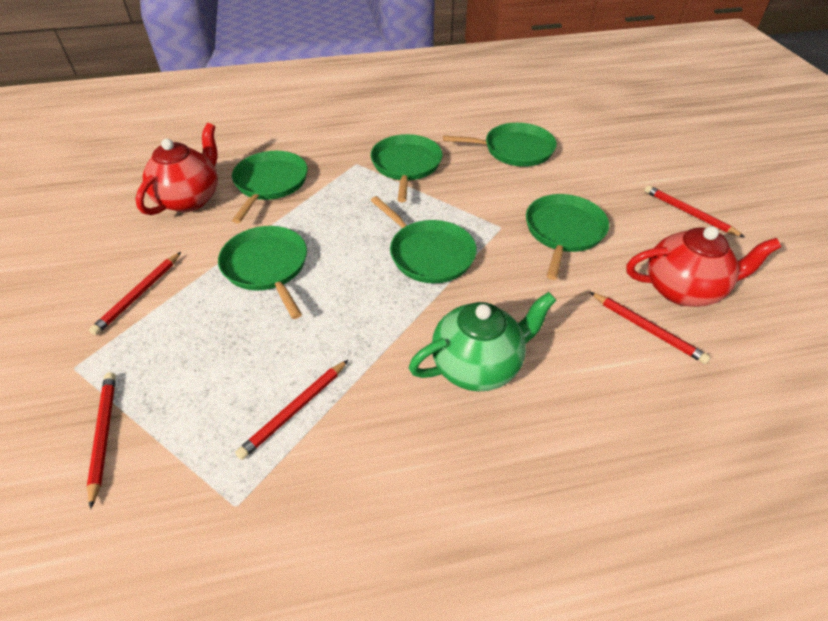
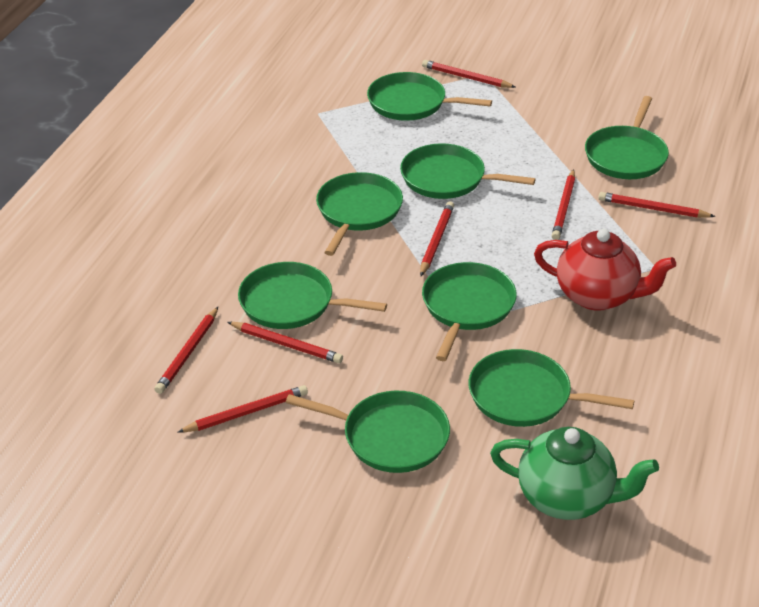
green pan: 6 -> 8
red pencil: 5 -> 7
red teapot: 2 -> 1

